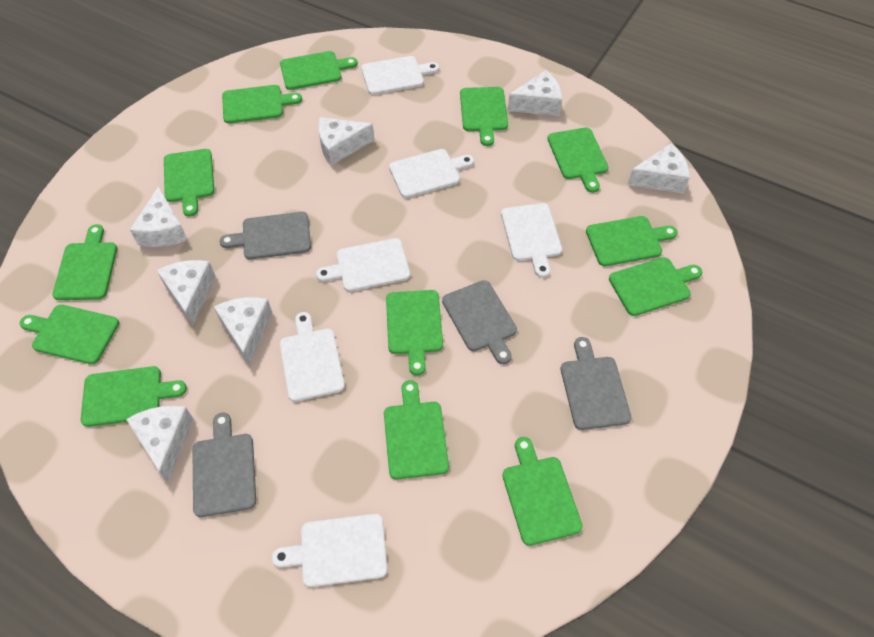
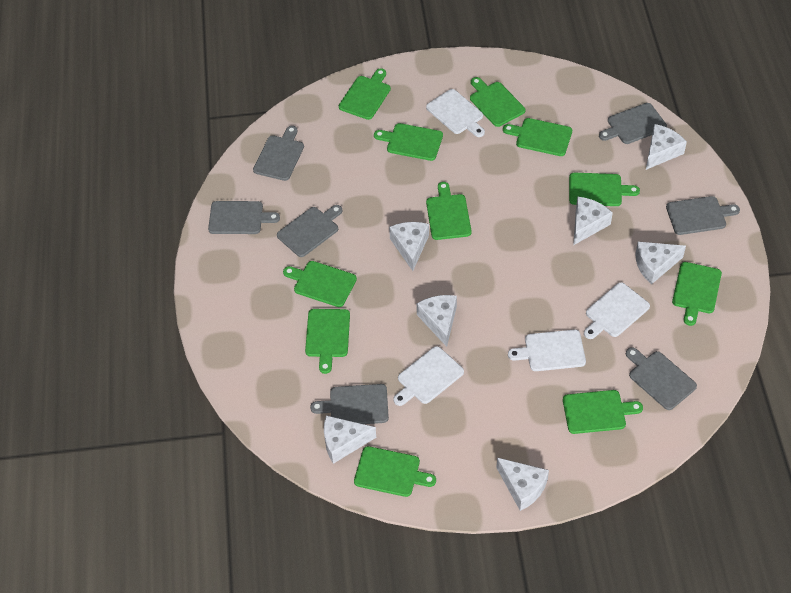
green cutting board: 13 -> 11
grey cutting board: 4 -> 7
white cutting board: 6 -> 4

